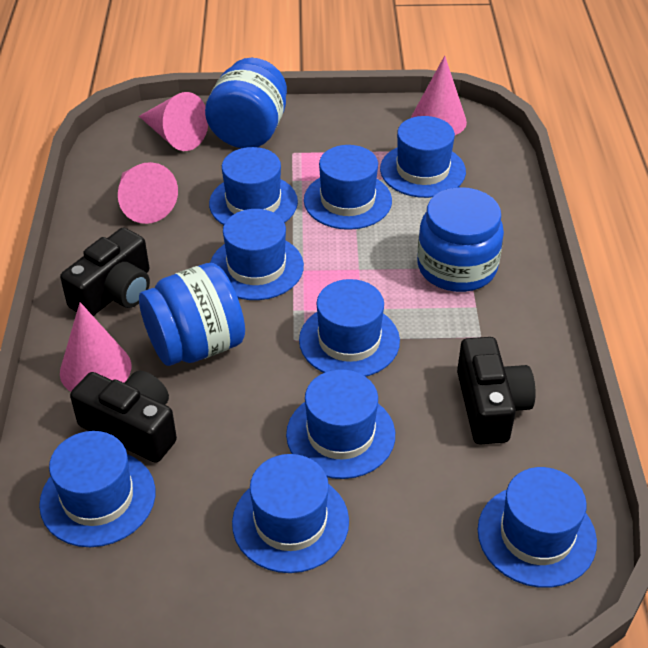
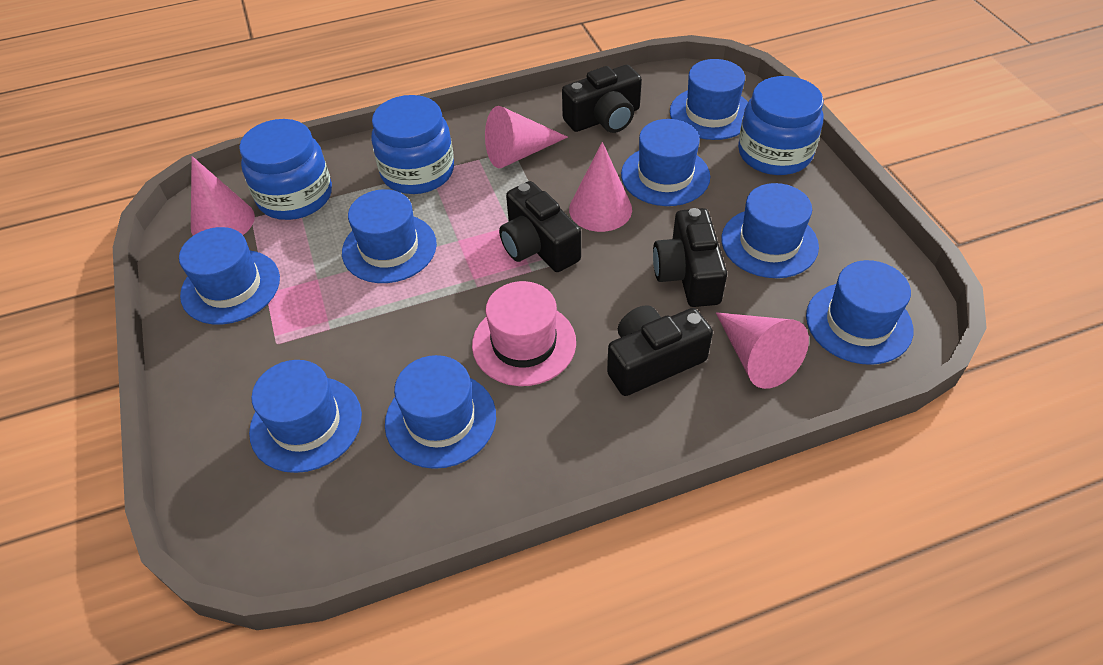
black camera: 3 -> 4
blue hat: 9 -> 8
pink hat: 0 -> 1

